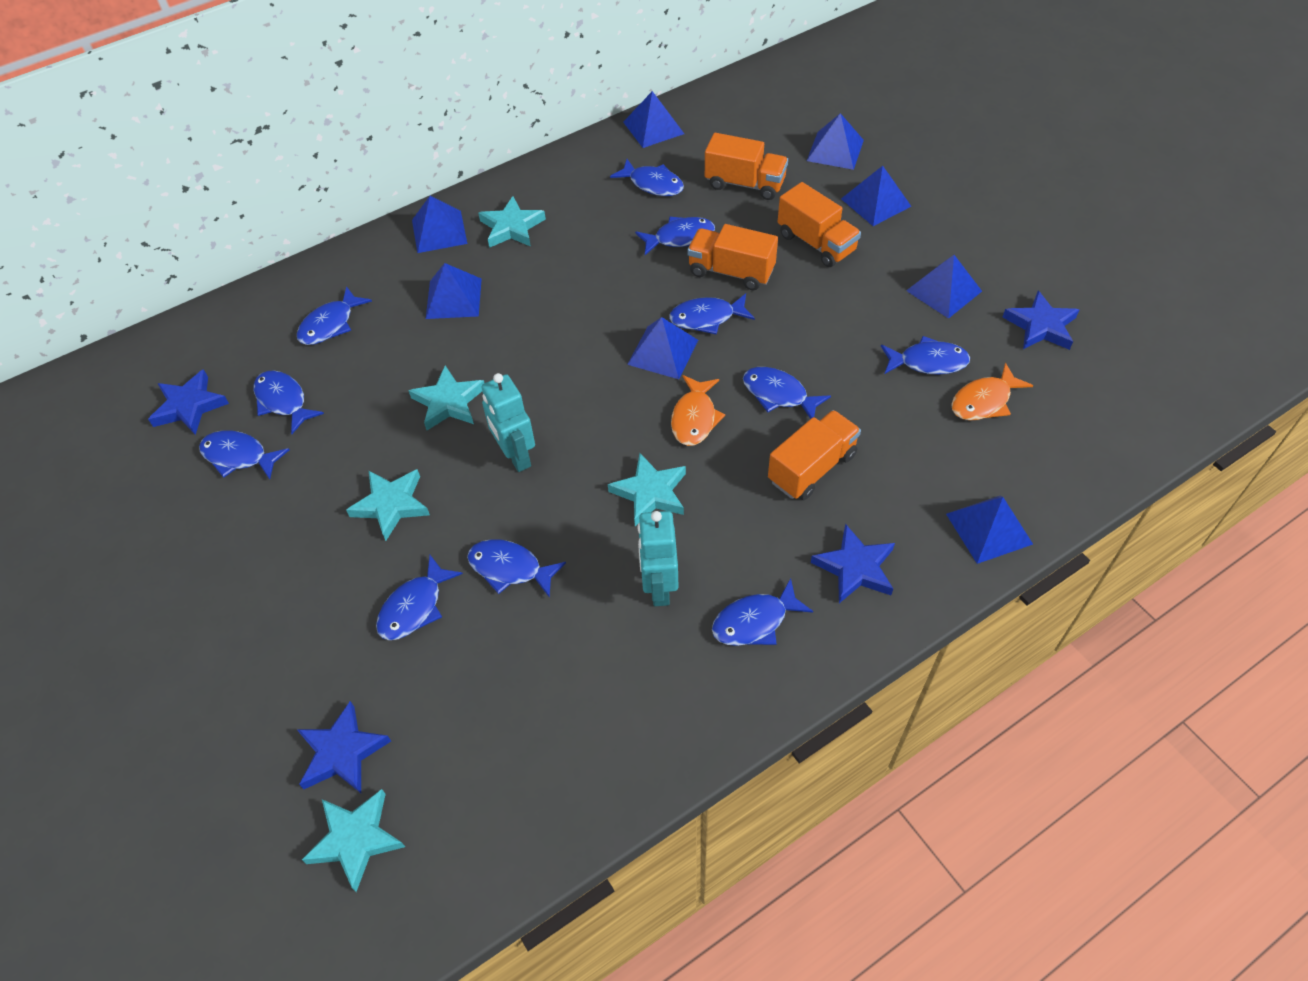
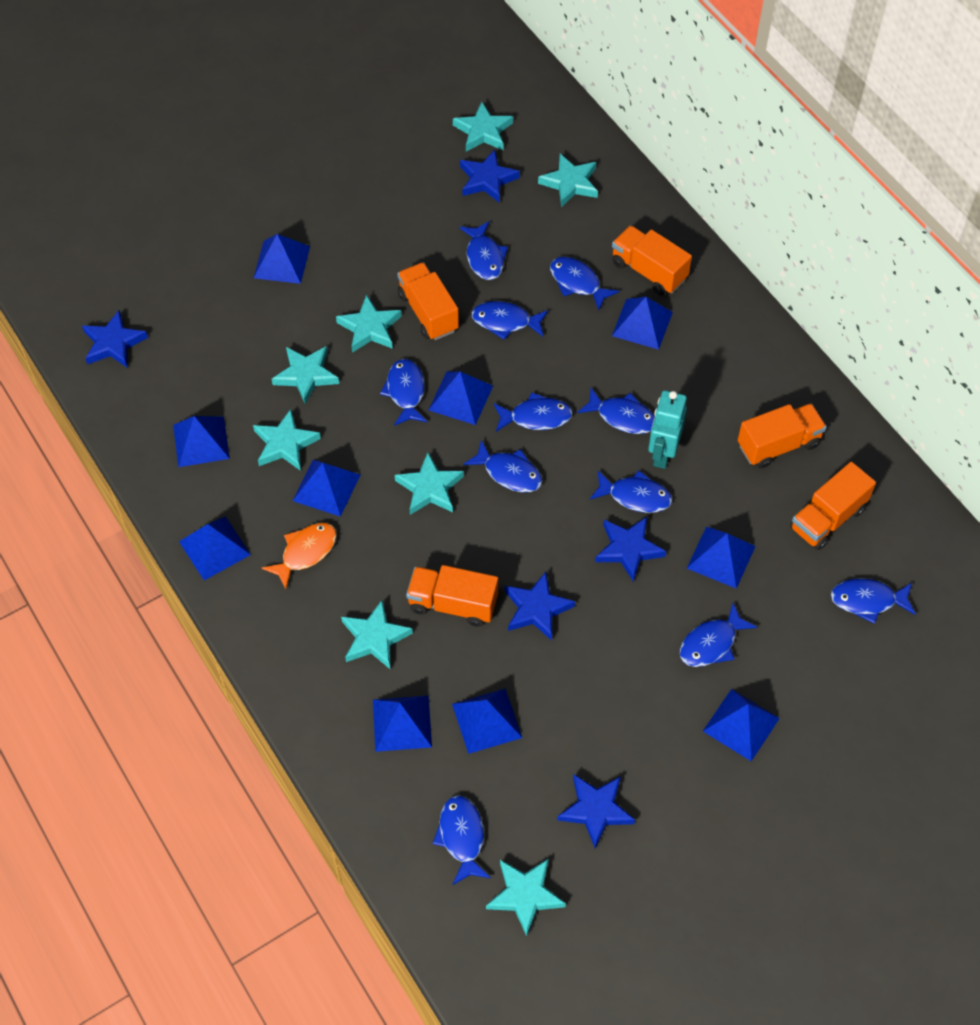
blue pyramid: 8 -> 10
blue star: 4 -> 5
orange fish: 2 -> 1
orange truck: 4 -> 5
turquoise robot: 2 -> 1
turquoise star: 5 -> 8

